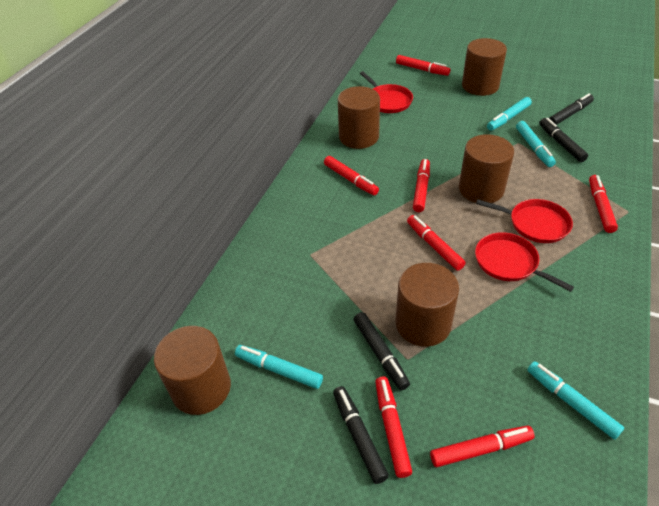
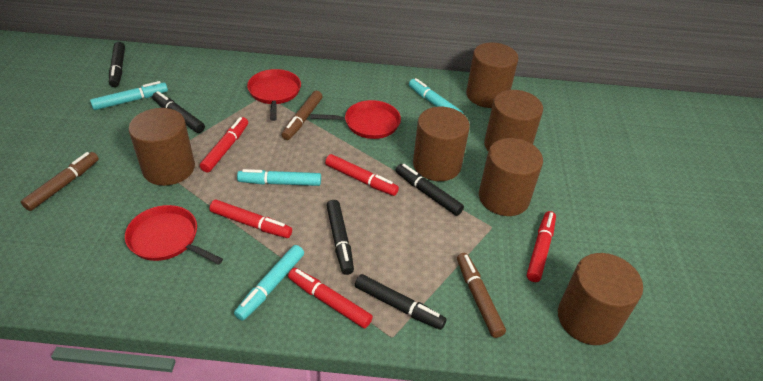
black marker: 4 -> 5
brown cylinder: 5 -> 6
brown marker: 0 -> 3
red marker: 7 -> 5

